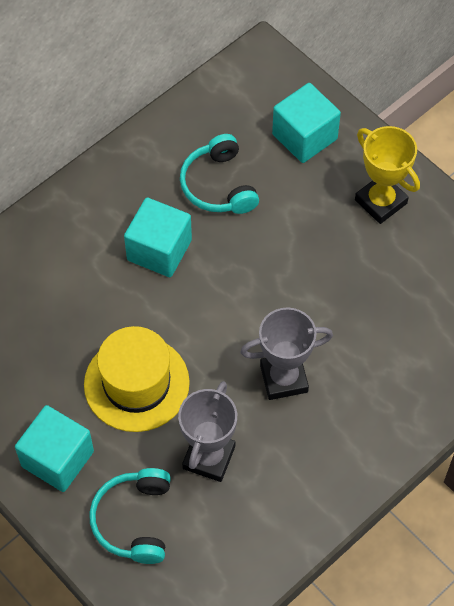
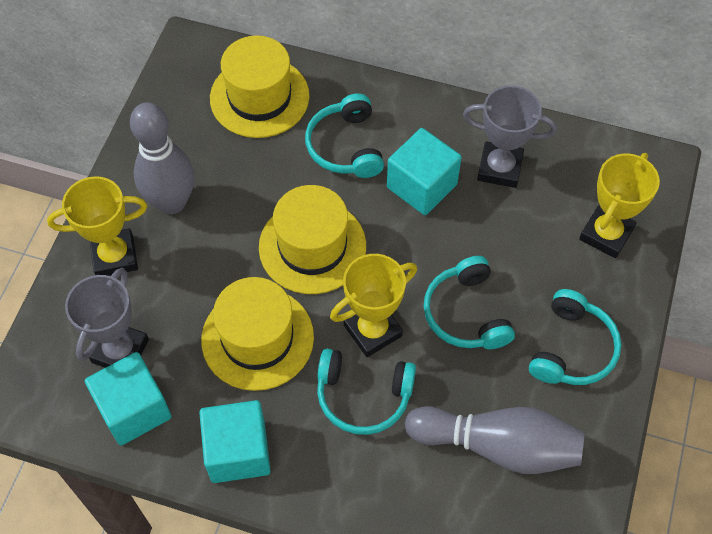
grey bowling pin: 0 -> 2
turquoise headphones: 2 -> 4
yellow hat: 1 -> 3
yellow trophy: 1 -> 3

